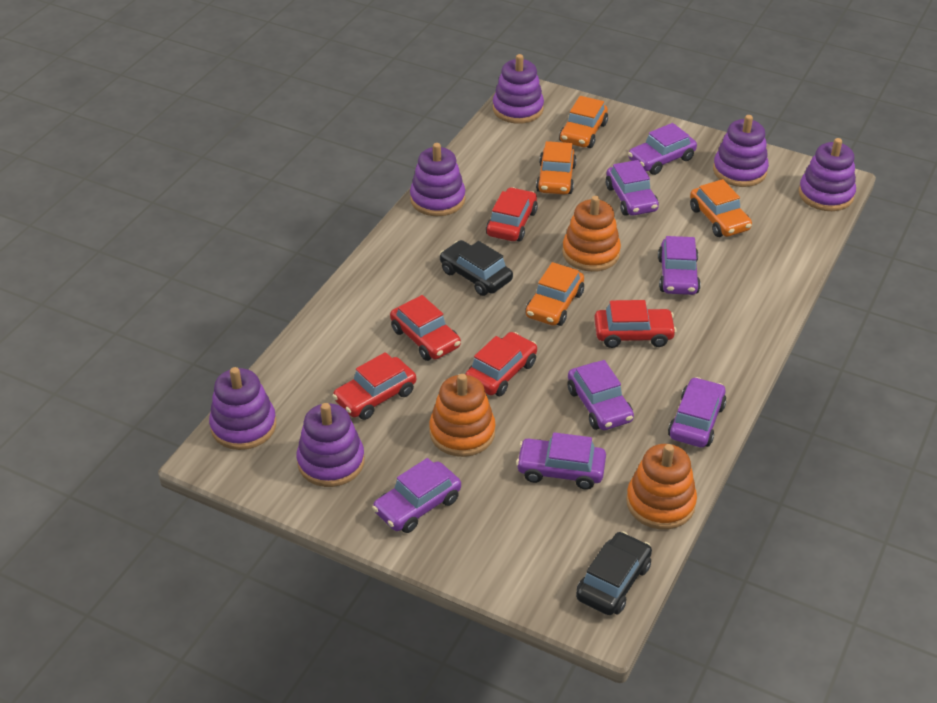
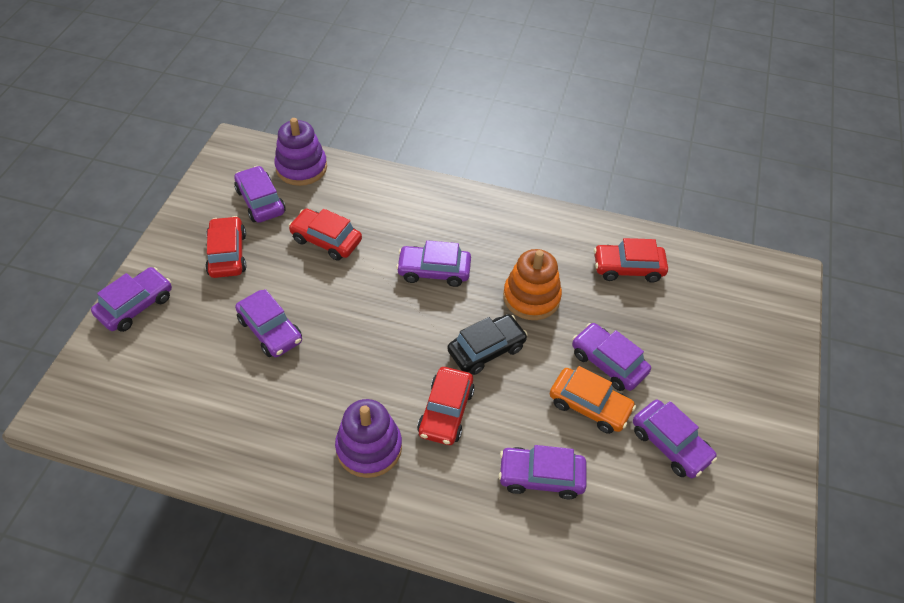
black car: 2 -> 1
orange car: 4 -> 1
orange stacking toy: 3 -> 1
purple stacking toy: 6 -> 2
red car: 5 -> 4

